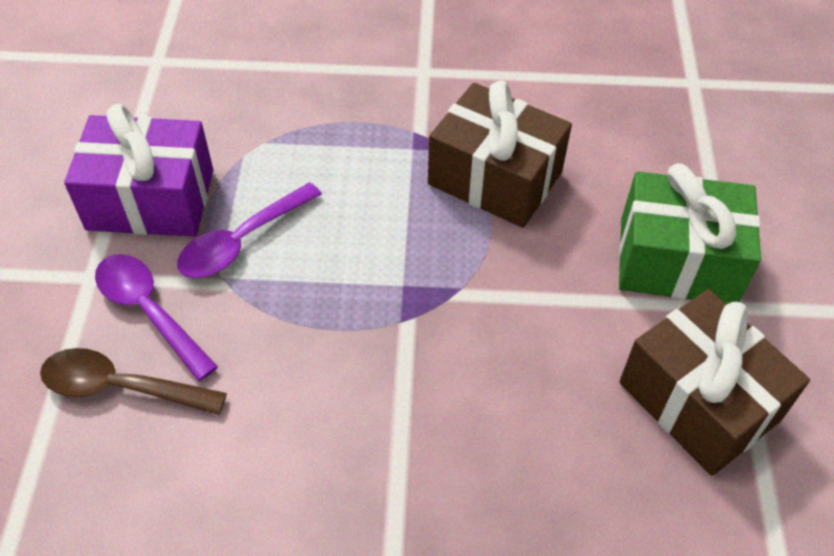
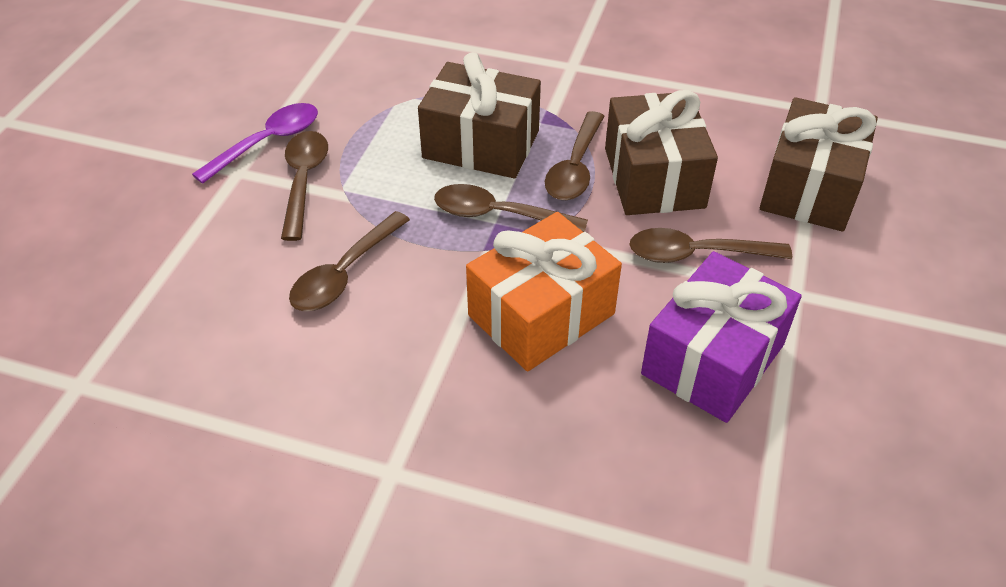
brown gift: 2 -> 3
brown spoon: 1 -> 5
green gift: 1 -> 0
orange gift: 0 -> 1
purple spoon: 2 -> 1

